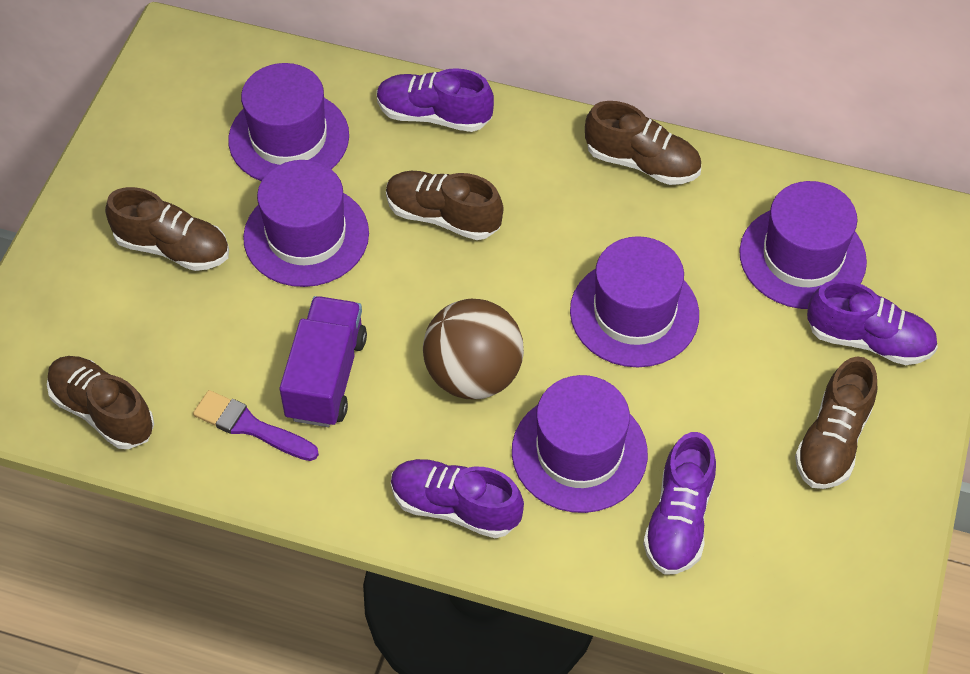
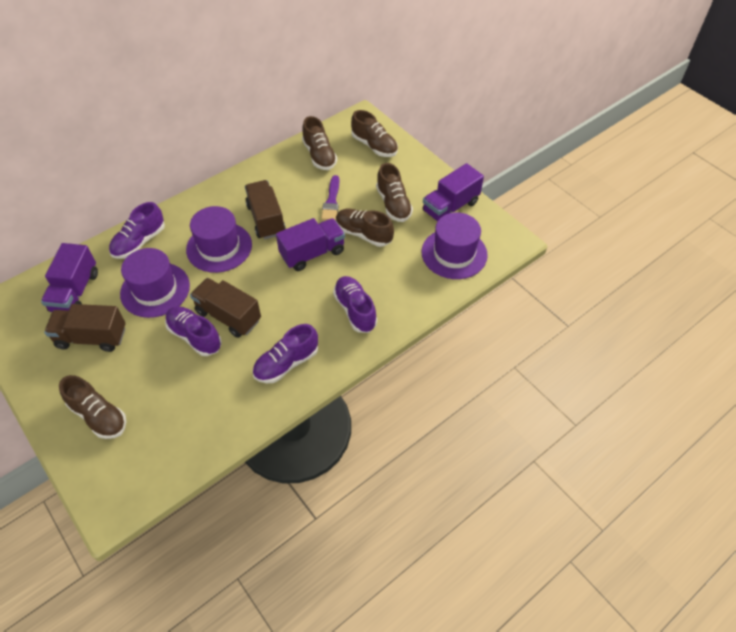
brown ball: 1 -> 0
brown truck: 0 -> 3
purple hat: 5 -> 3
purple truck: 1 -> 3

